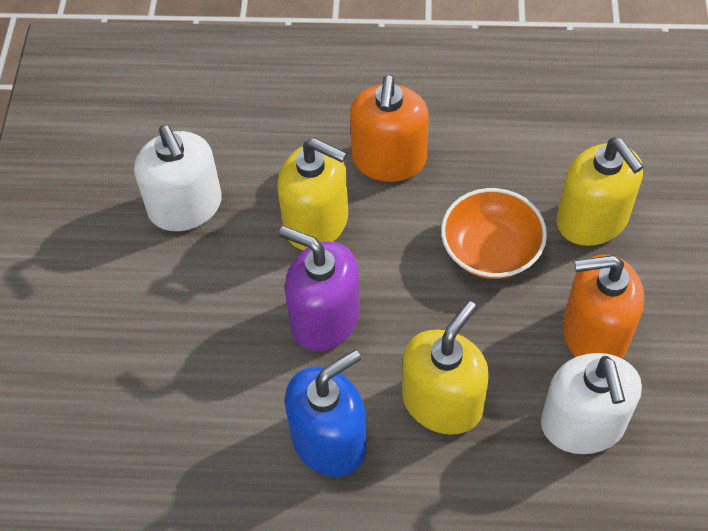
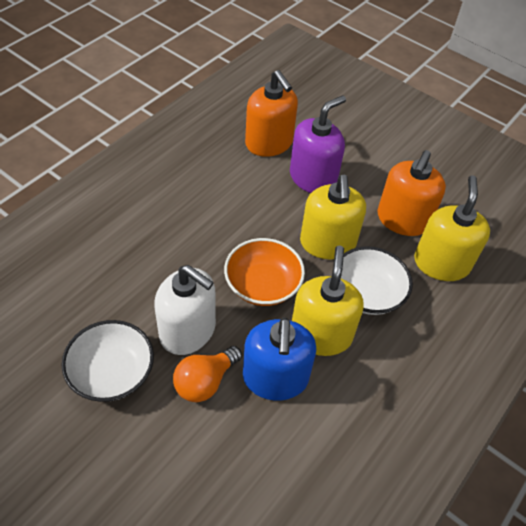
orange light bulb: 0 -> 1
white bowl: 0 -> 2
white soap dispenser: 2 -> 1

